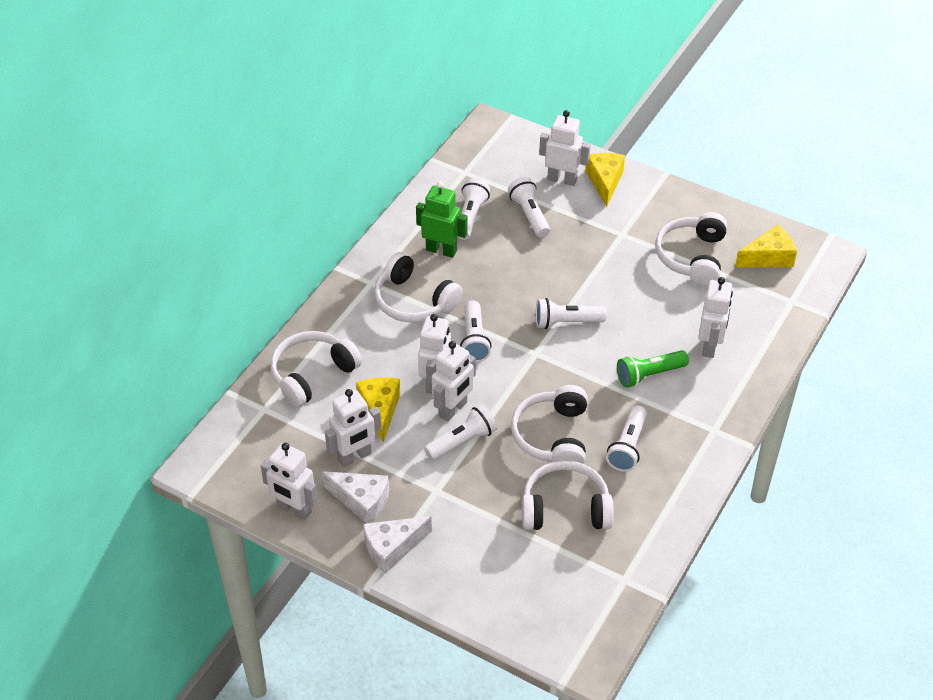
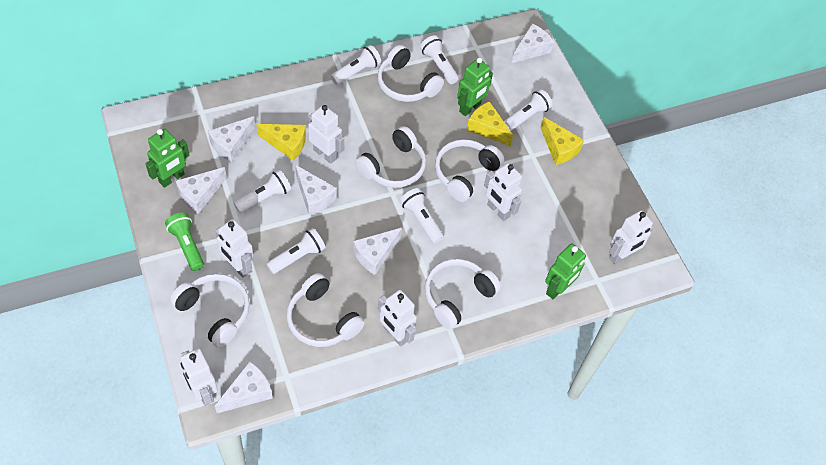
green robot: 1 -> 3
white cheese: 2 -> 6
white headphones: 5 -> 6

